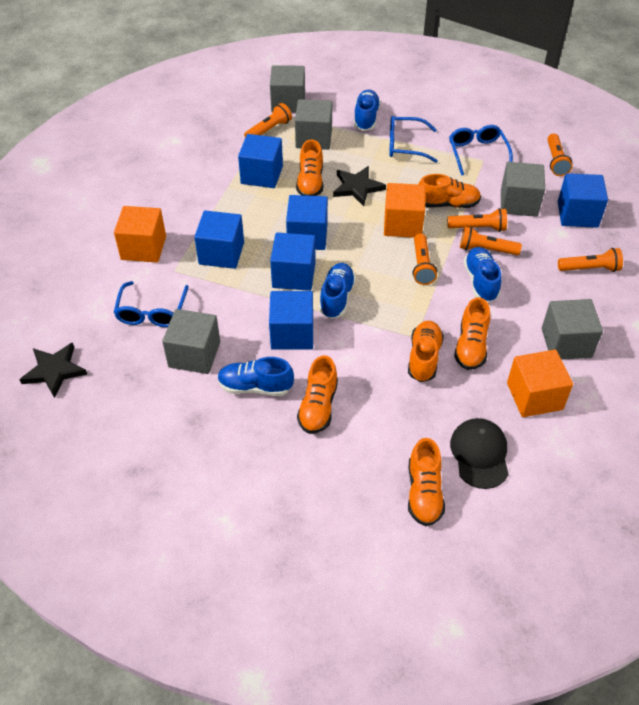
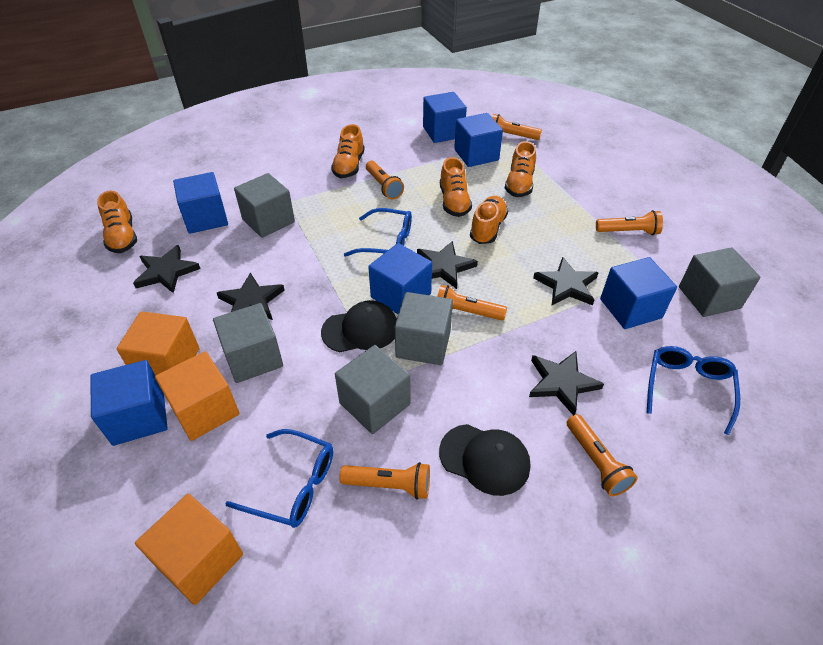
black cap: 1 -> 2
black star: 2 -> 5
blue shoe: 4 -> 0
orange shoe: 6 -> 5

